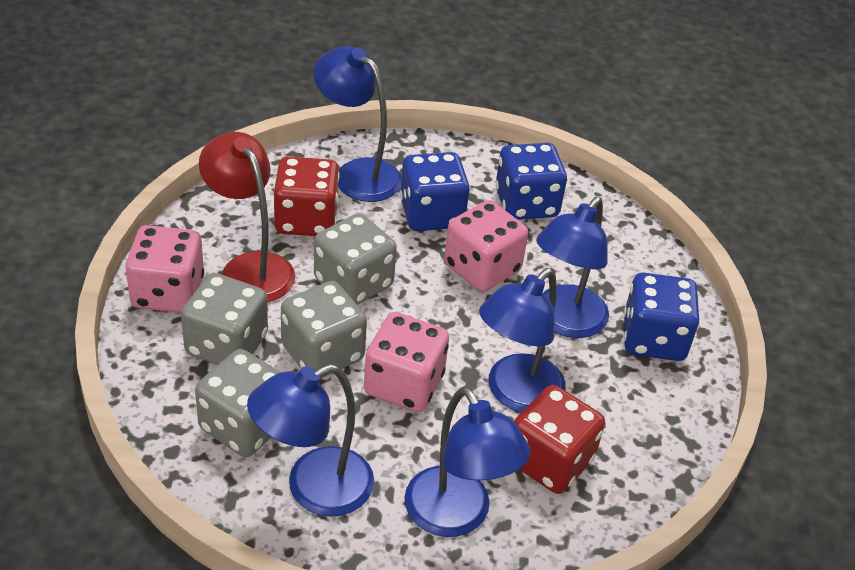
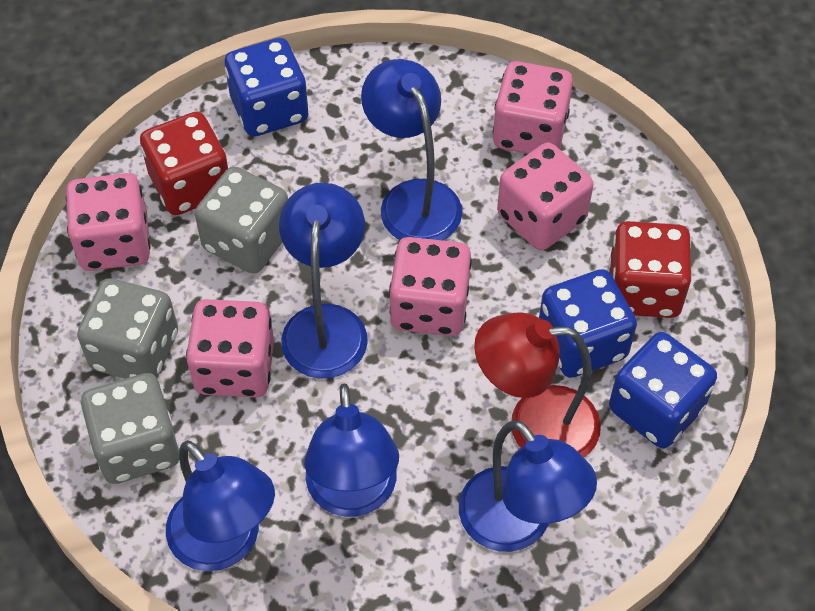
grey dice: 4 -> 3
pink dice: 3 -> 5

